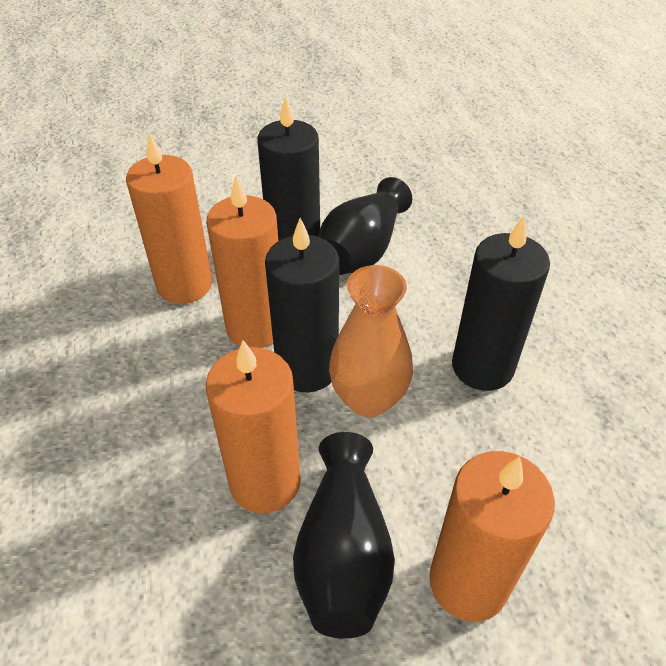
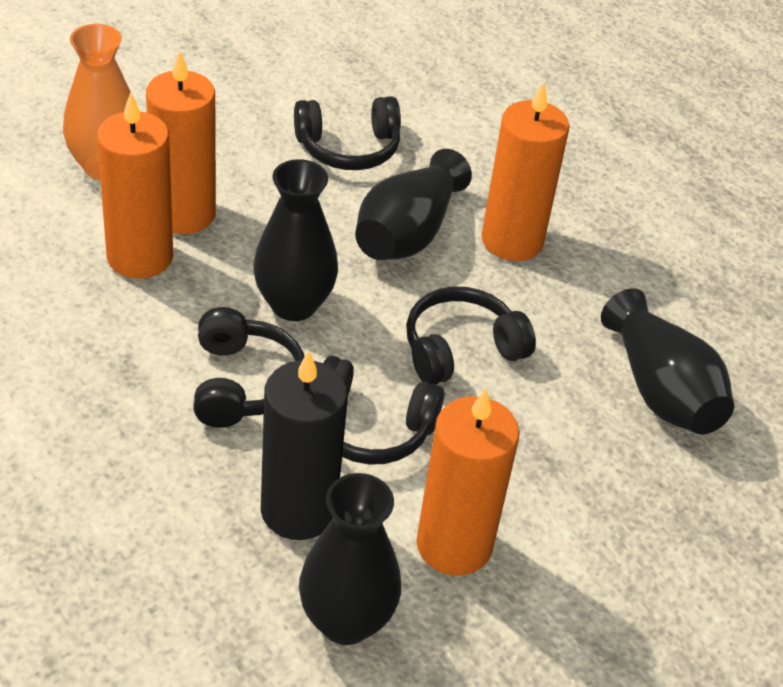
black candle: 3 -> 1
black headphones: 0 -> 4
black vase: 2 -> 4

